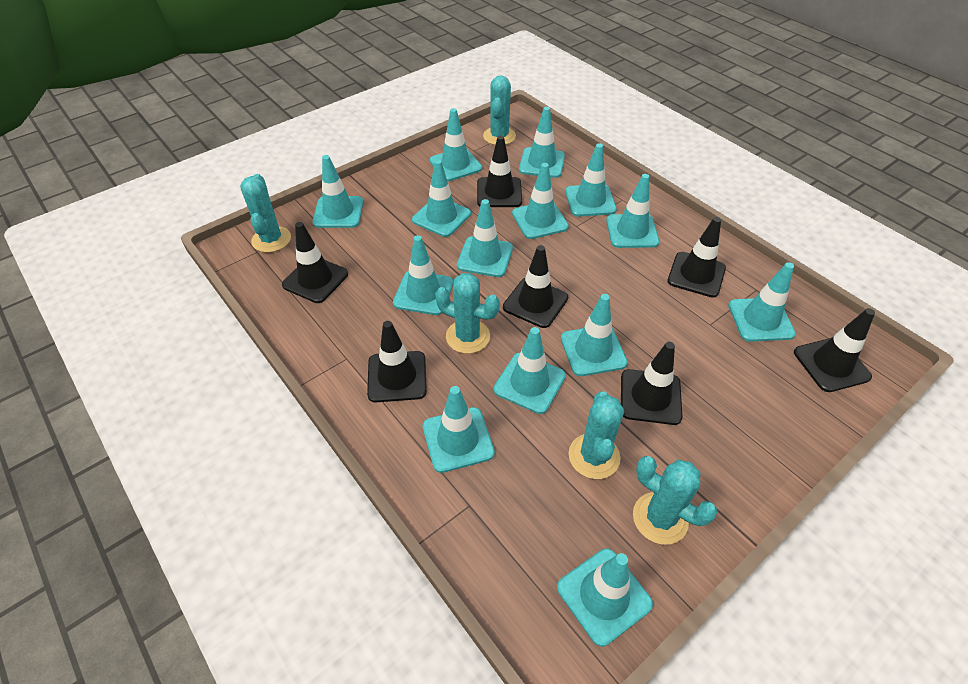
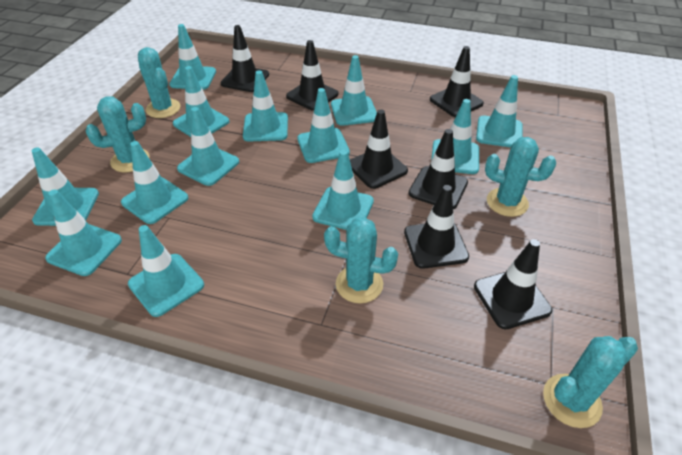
turquoise traffic cone: 14 -> 13

